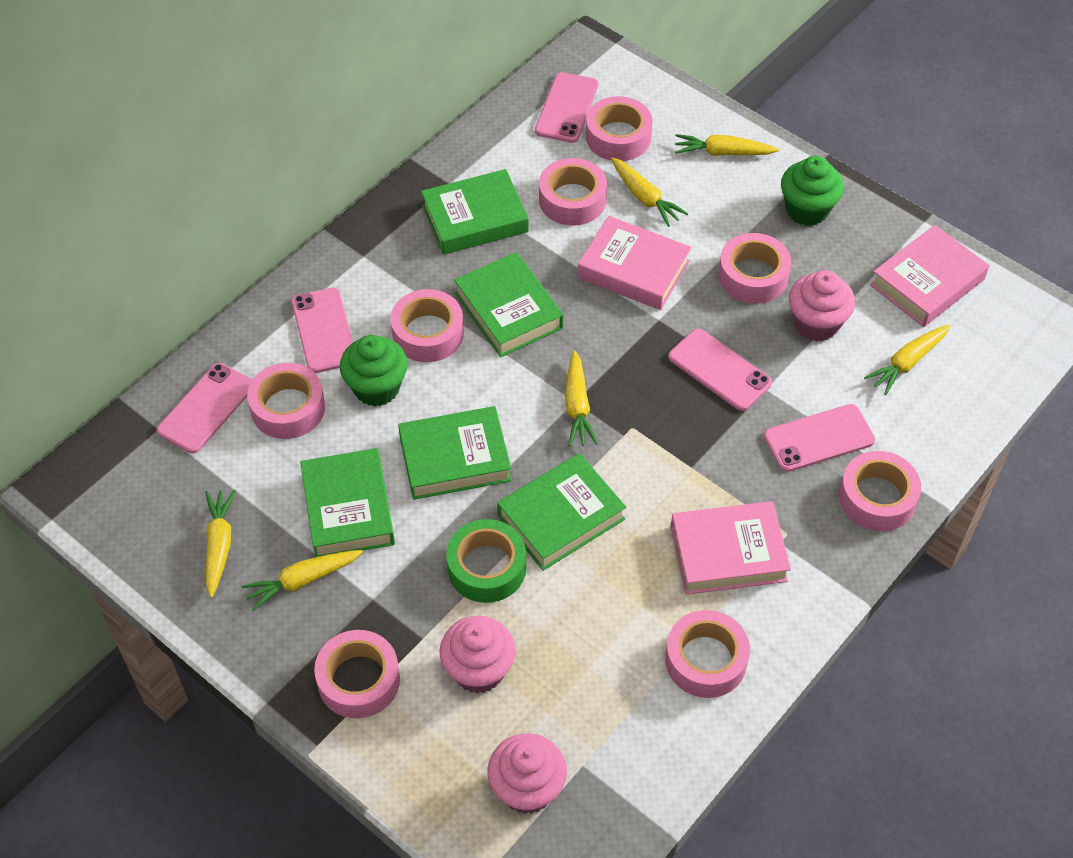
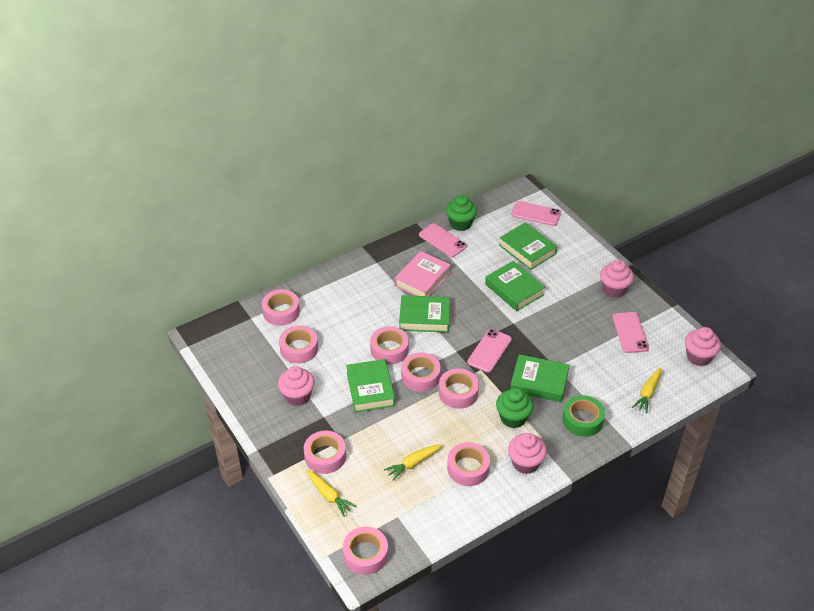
pink book: 3 -> 1
pink cupcake: 3 -> 4
pink phone: 5 -> 4
yellow carrot: 6 -> 3

